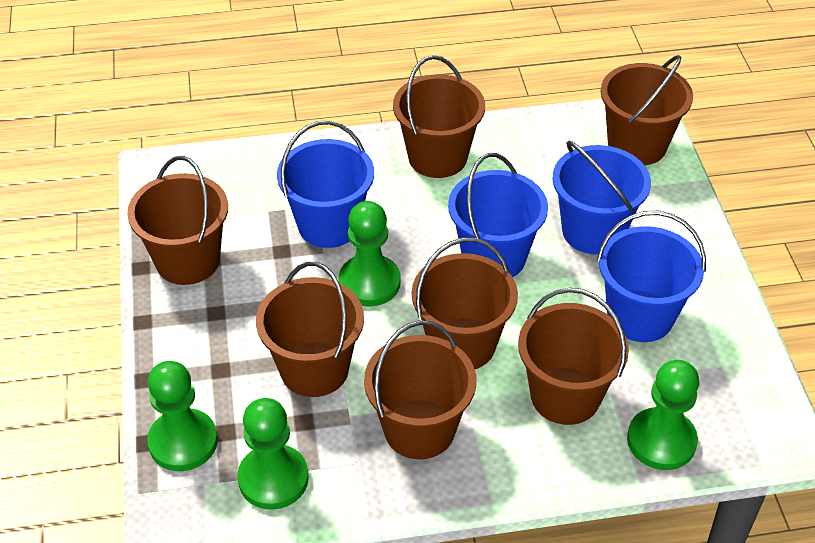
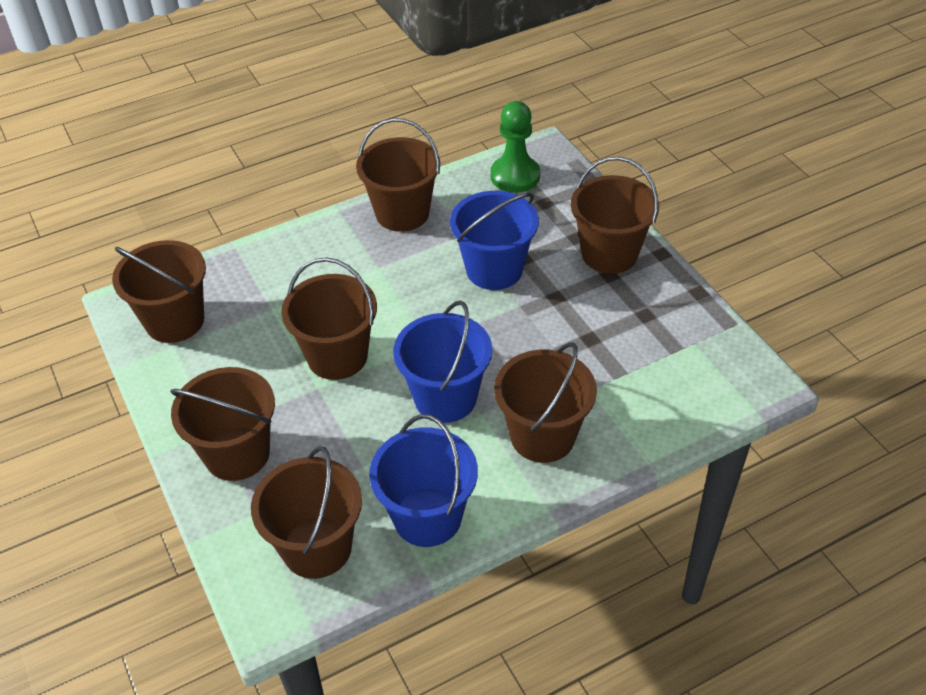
blue bucket: 4 -> 3
green pawn: 4 -> 1

